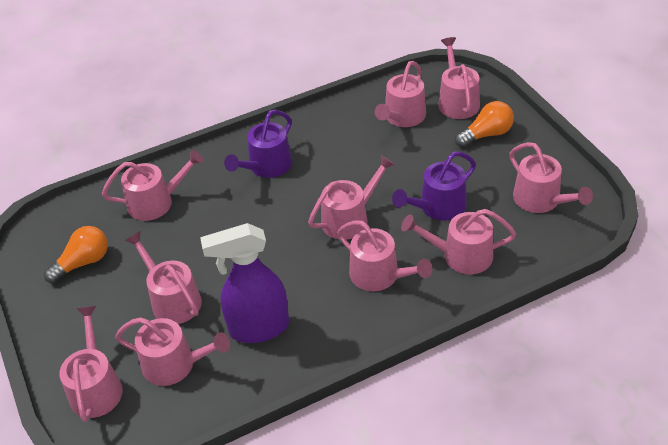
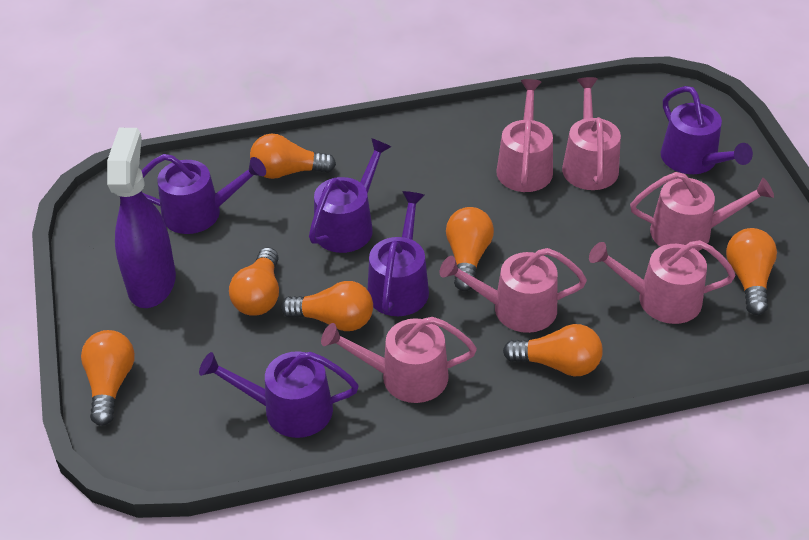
orange light bulb: 2 -> 7
pink watering can: 10 -> 6
purple watering can: 2 -> 5

